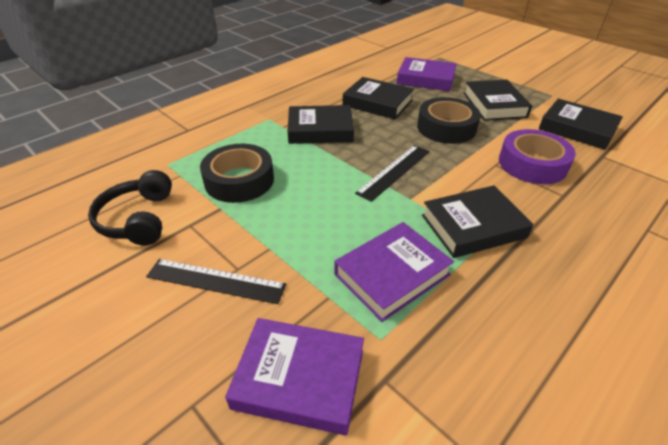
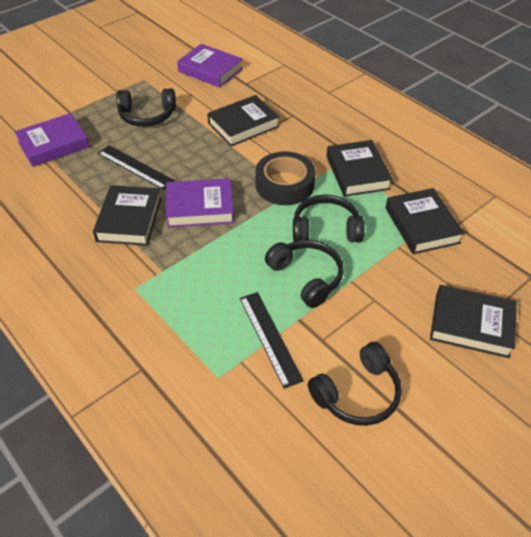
black headphones: 1 -> 4
black tape: 2 -> 1
purple tape: 1 -> 0

